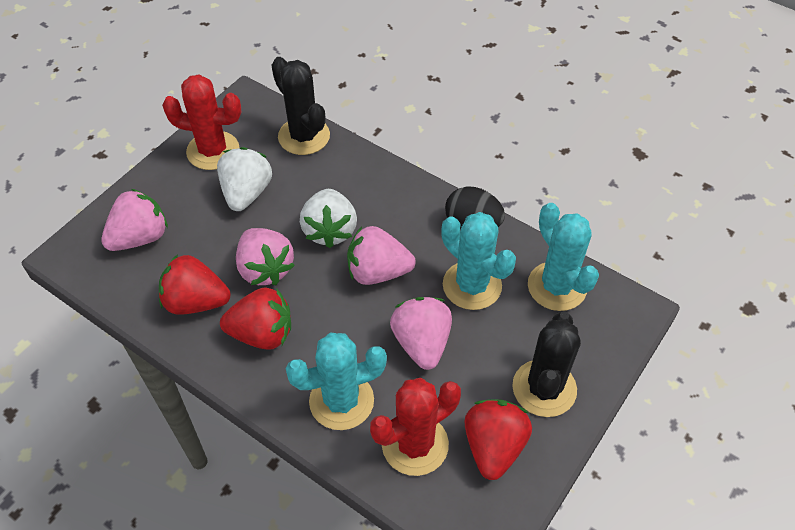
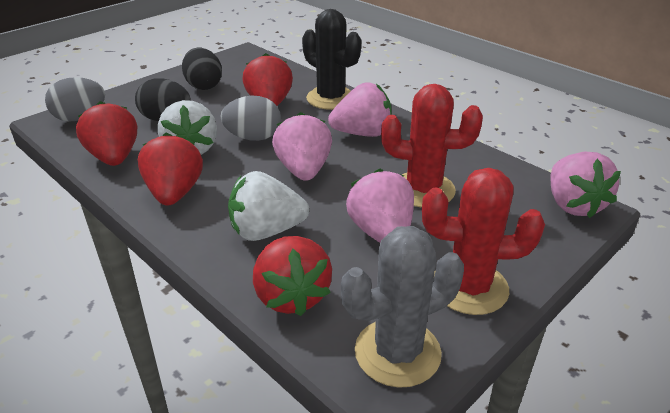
black cactus: 2 -> 1
black egg: 1 -> 2
grey cactus: 0 -> 1
grey egg: 0 -> 2
red strawberry: 3 -> 4
turquoise cactus: 3 -> 0

